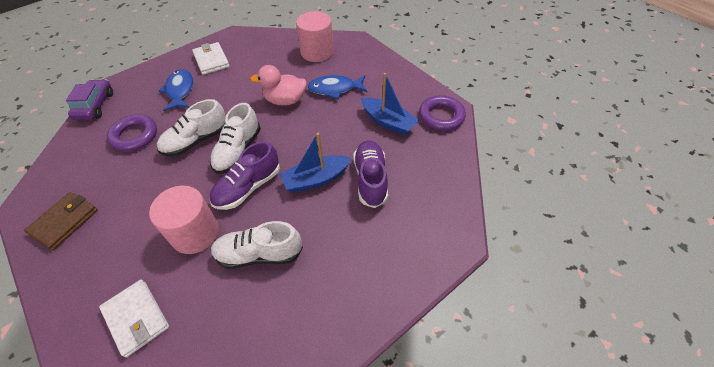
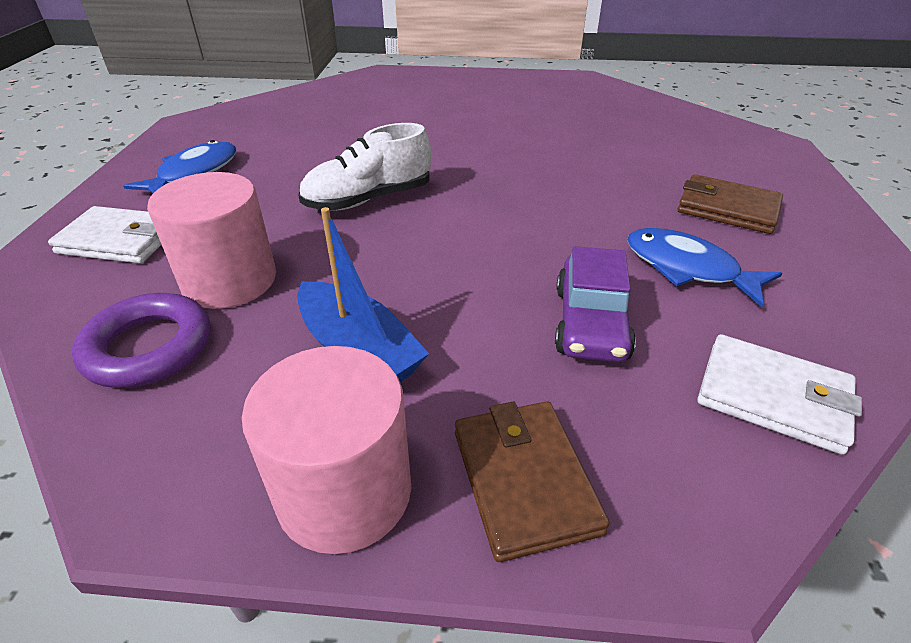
blue boat: 2 -> 1
brown wallet: 1 -> 2
pink duck: 1 -> 0
purple ring: 2 -> 1
purple shoe: 2 -> 0
white shoe: 3 -> 1

